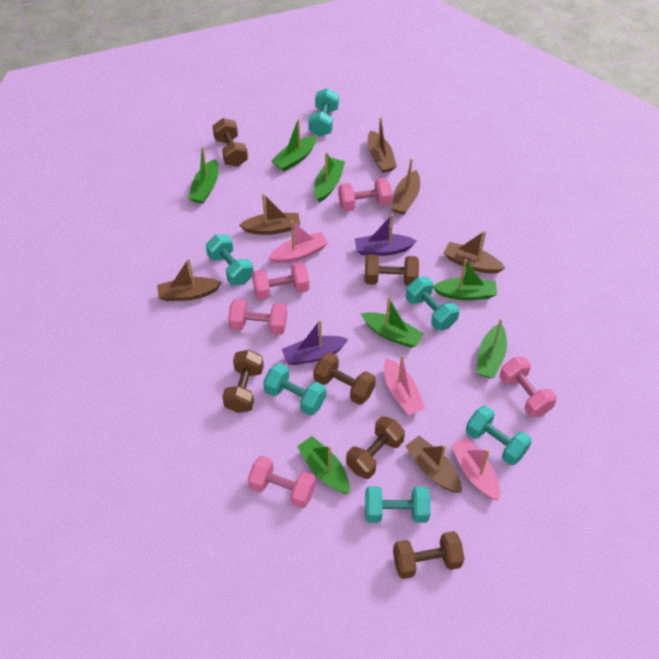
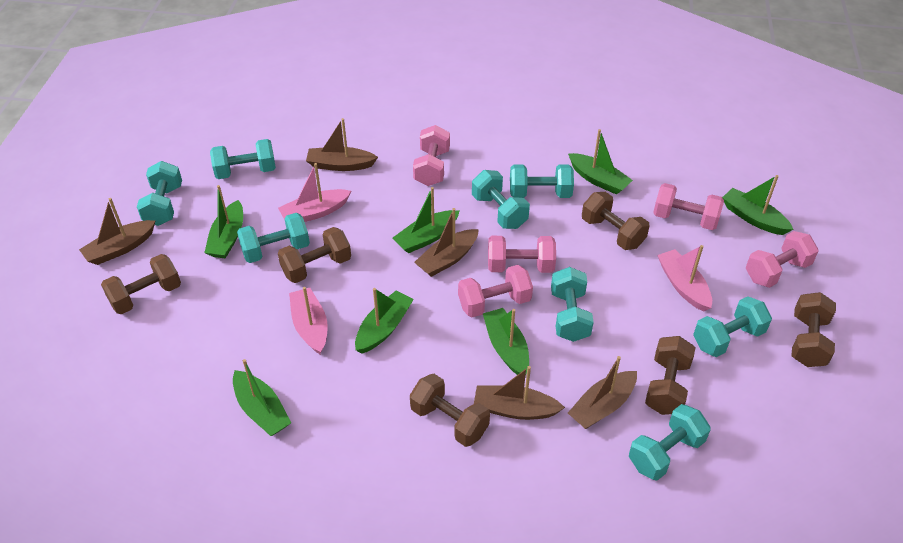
brown boat: 6 -> 5
purple boat: 2 -> 0
turquoise dumbbell: 6 -> 8

